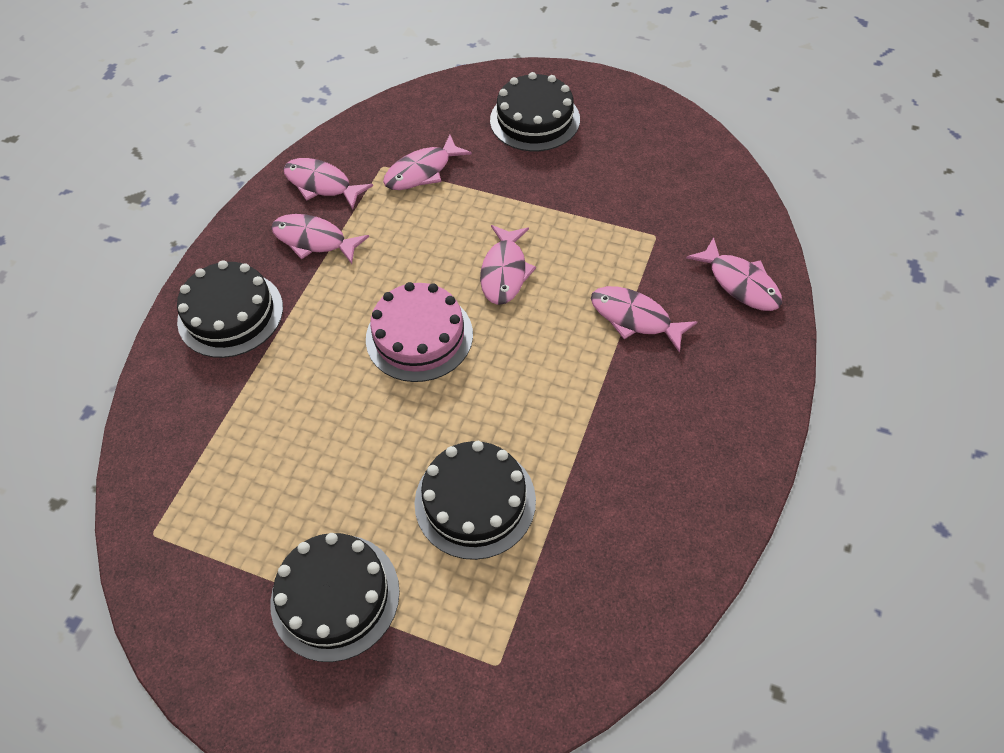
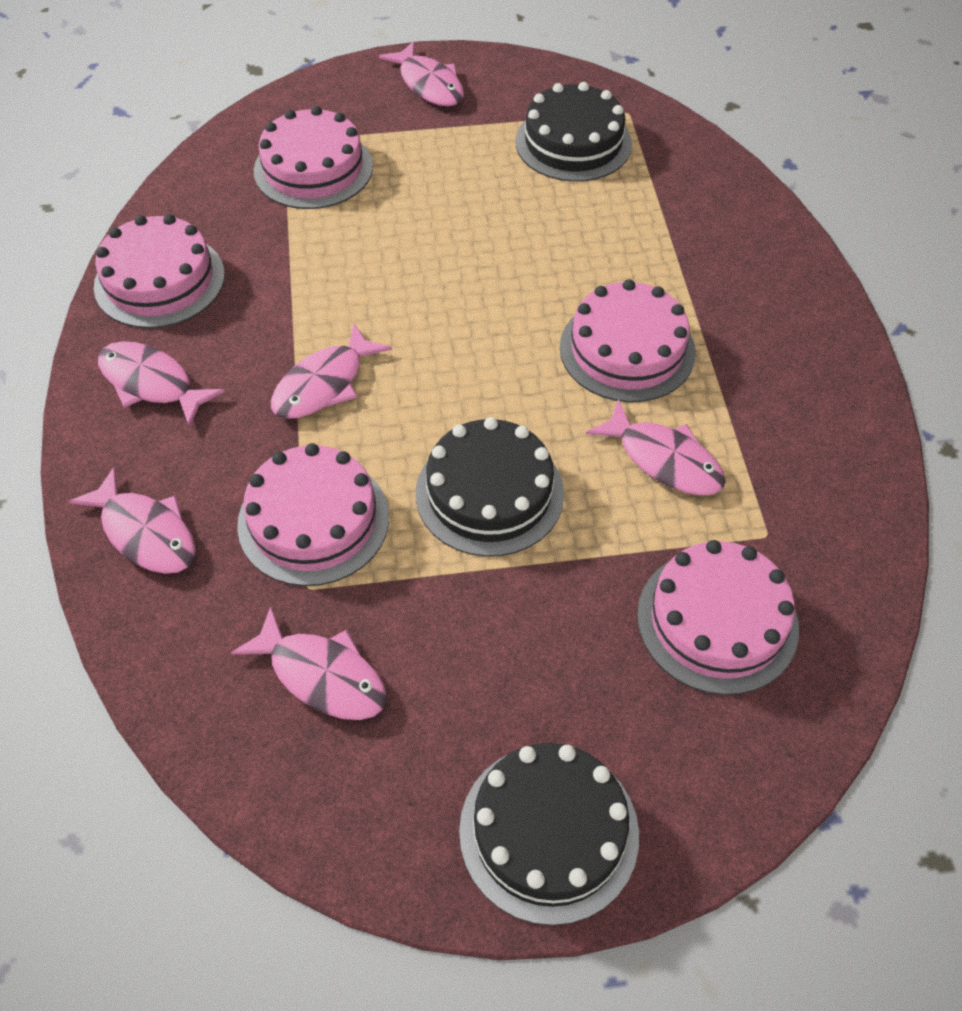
black cake: 4 -> 3
pink cake: 1 -> 5

